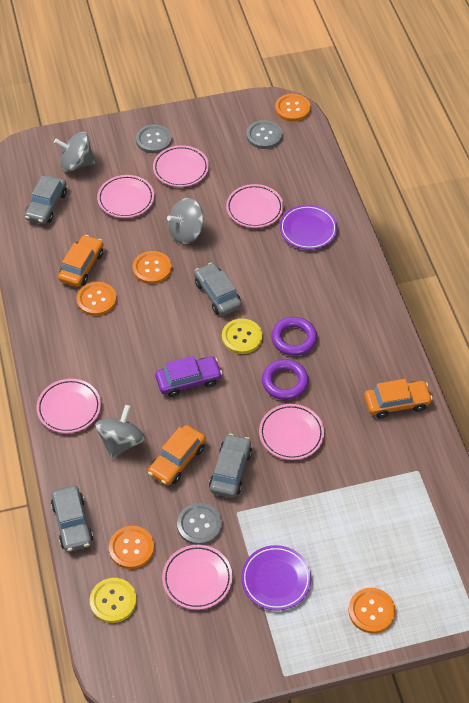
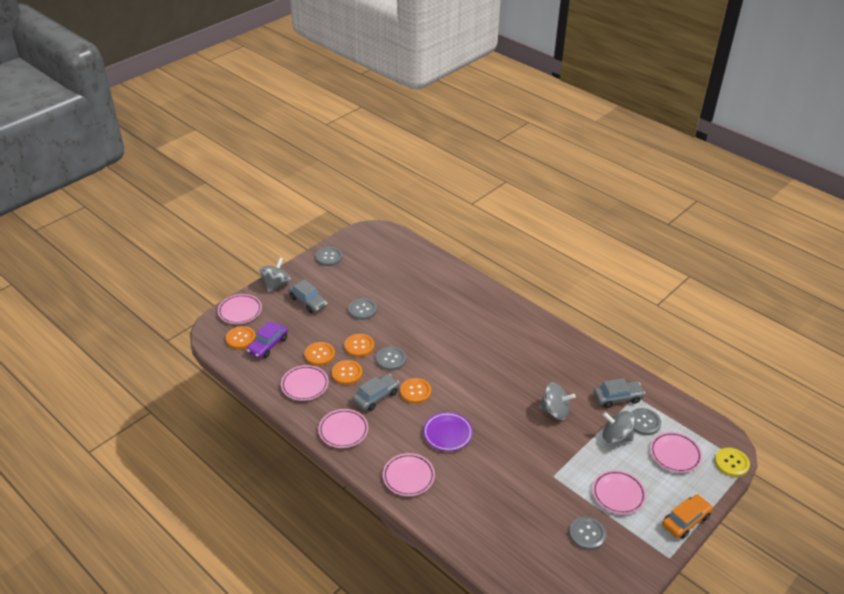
grey button: 3 -> 5
grey car: 4 -> 3
orange car: 3 -> 1
purple plate: 2 -> 1
purple ring: 2 -> 0
yellow button: 2 -> 1

